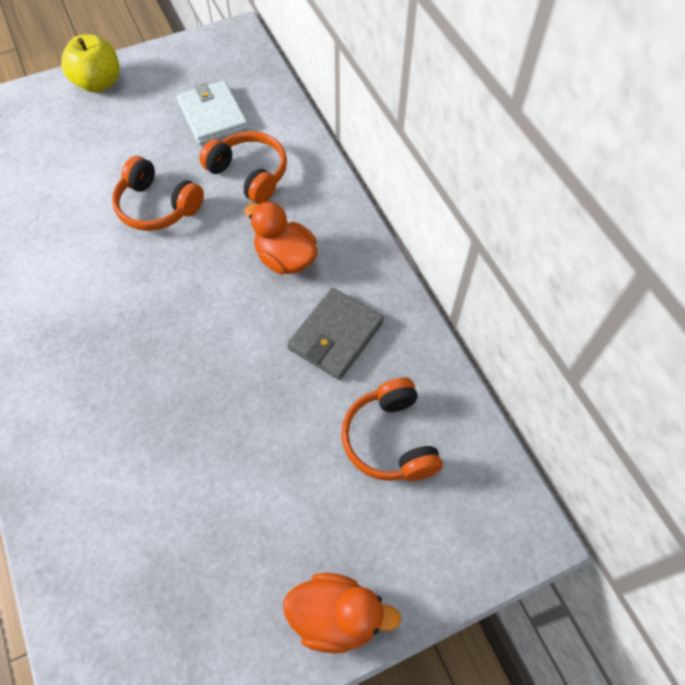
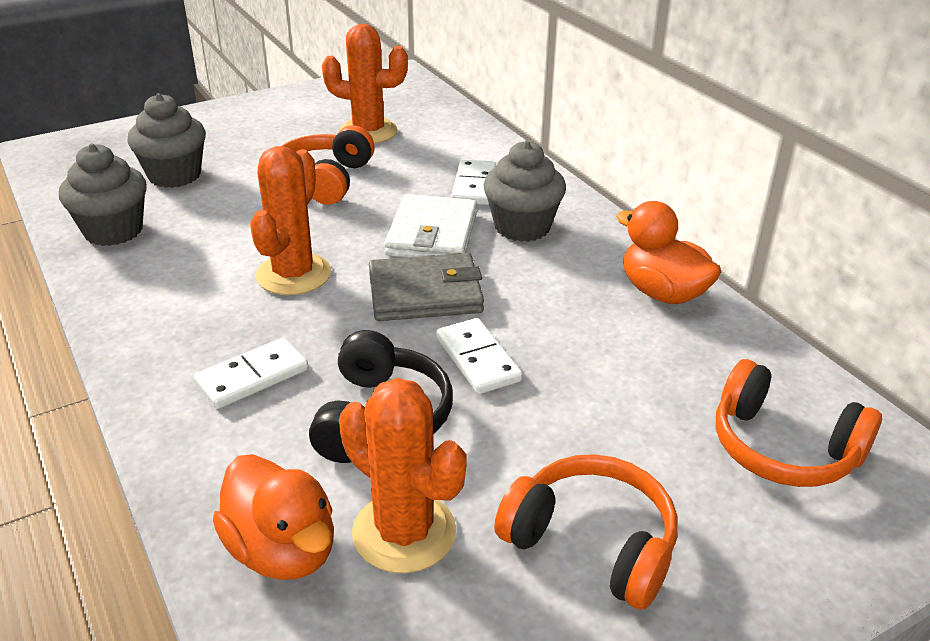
black headphones: 0 -> 1
grey cupcake: 0 -> 3
orange cactus: 0 -> 3
white domino: 0 -> 3
yellow apple: 1 -> 0

